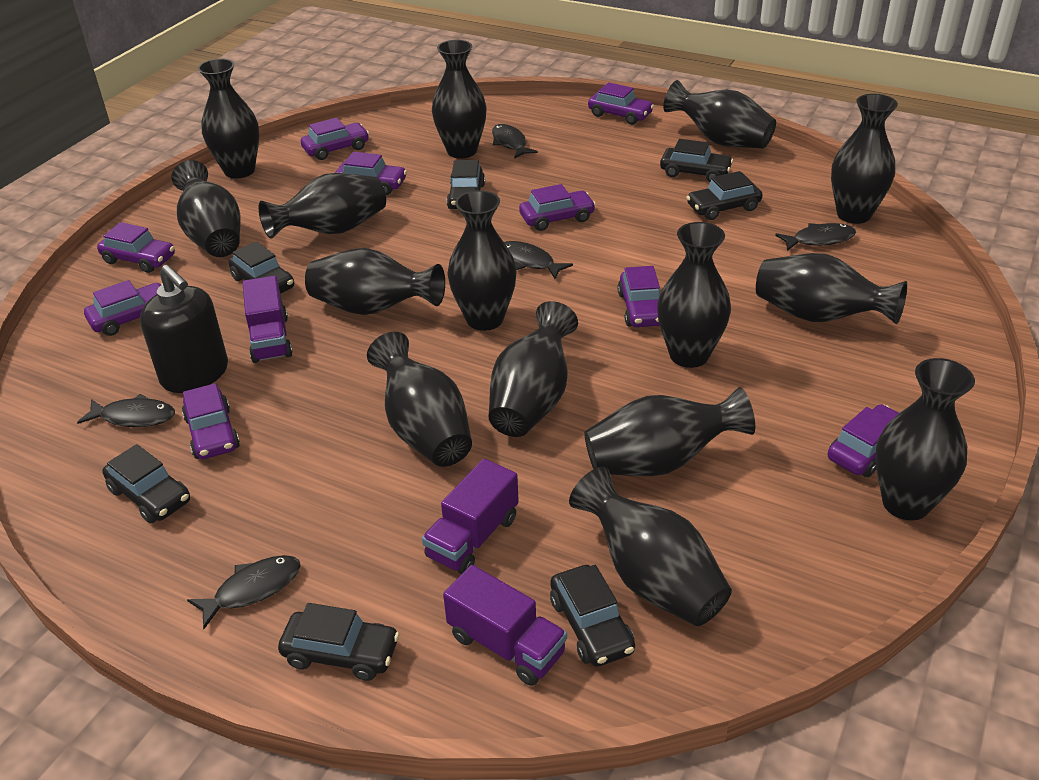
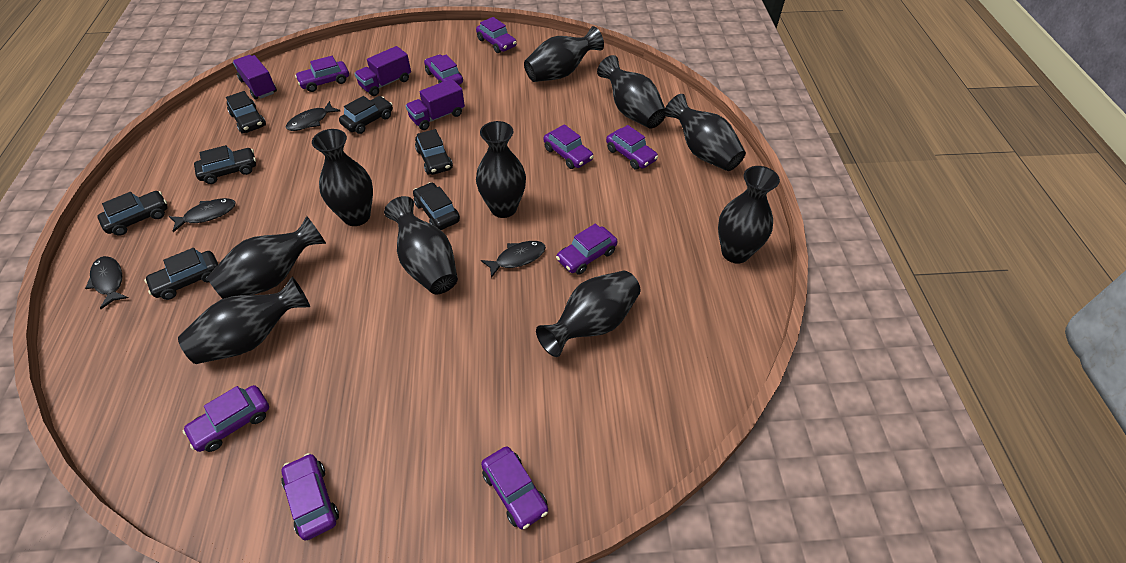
black fish: 5 -> 4
black soap dispenser: 1 -> 0
black vase: 15 -> 10

